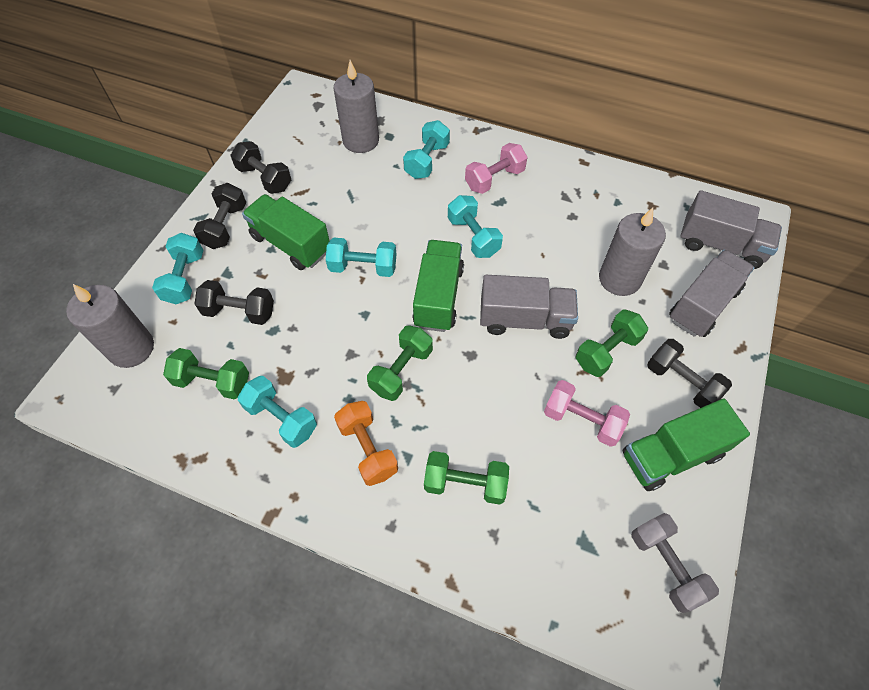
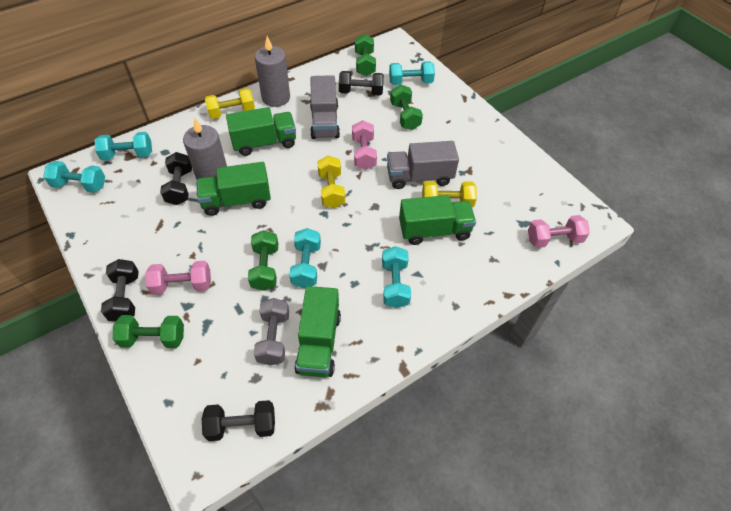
green truck: 3 -> 4
grey candle: 3 -> 2
grey truck: 3 -> 2
orange dumbbell: 1 -> 0
pink dumbbell: 2 -> 3
yellow dumbbell: 0 -> 3

